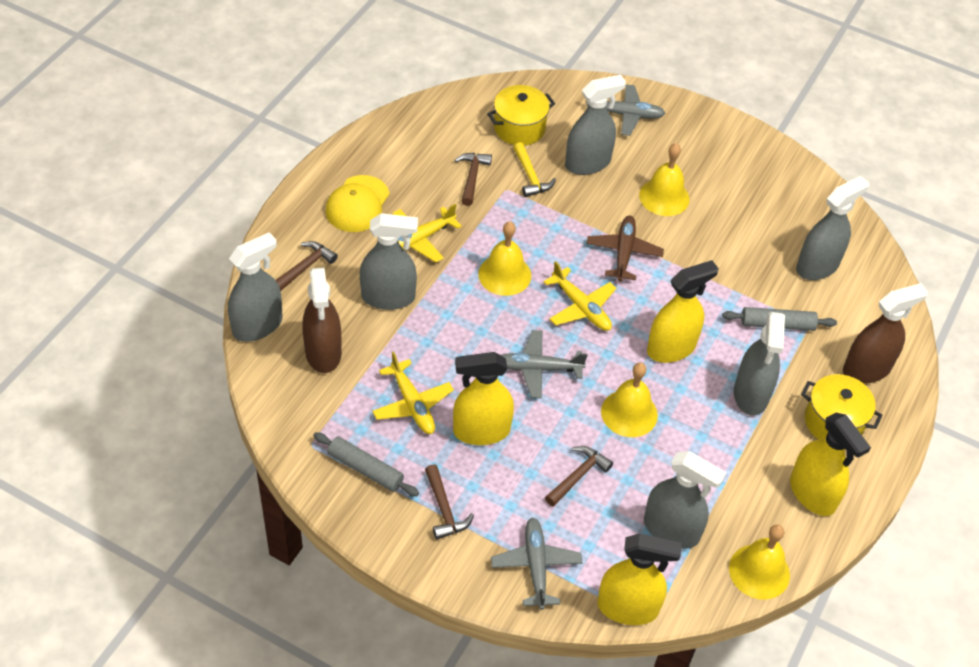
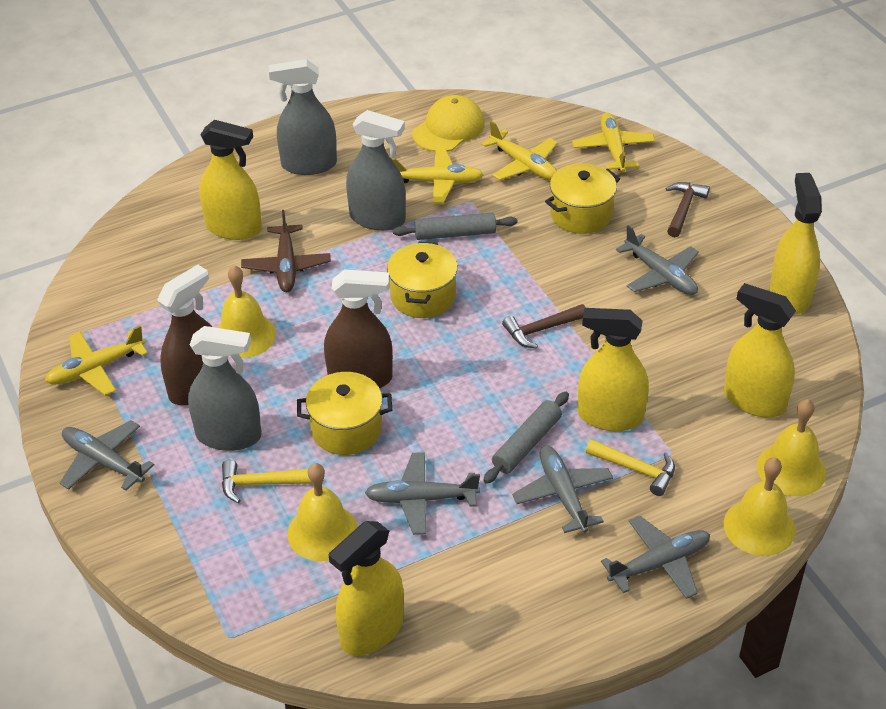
brown hammer: 4 -> 2
grey plane: 3 -> 5
grey spray bottle: 6 -> 3
yellow hammer: 1 -> 2
yellow plane: 3 -> 4
yellow pot: 2 -> 3
yellow spray bottle: 4 -> 5

